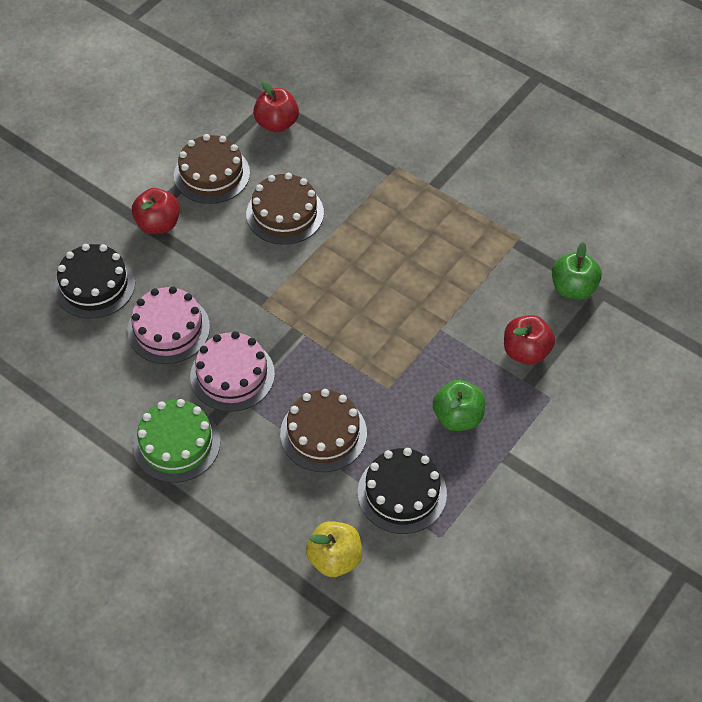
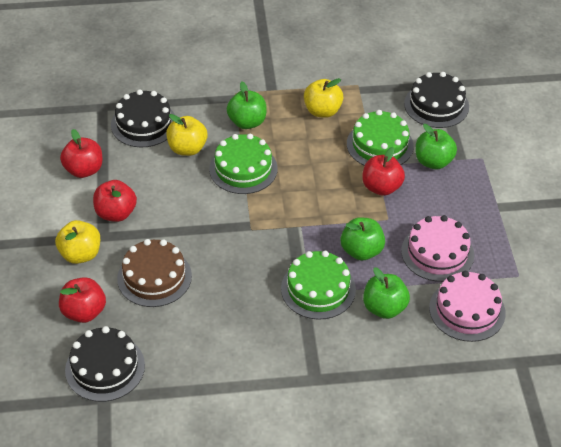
black cake: 2 -> 3
brown cake: 3 -> 1
green apple: 2 -> 4
green cake: 1 -> 3
red apple: 3 -> 4
yellow apple: 1 -> 3

